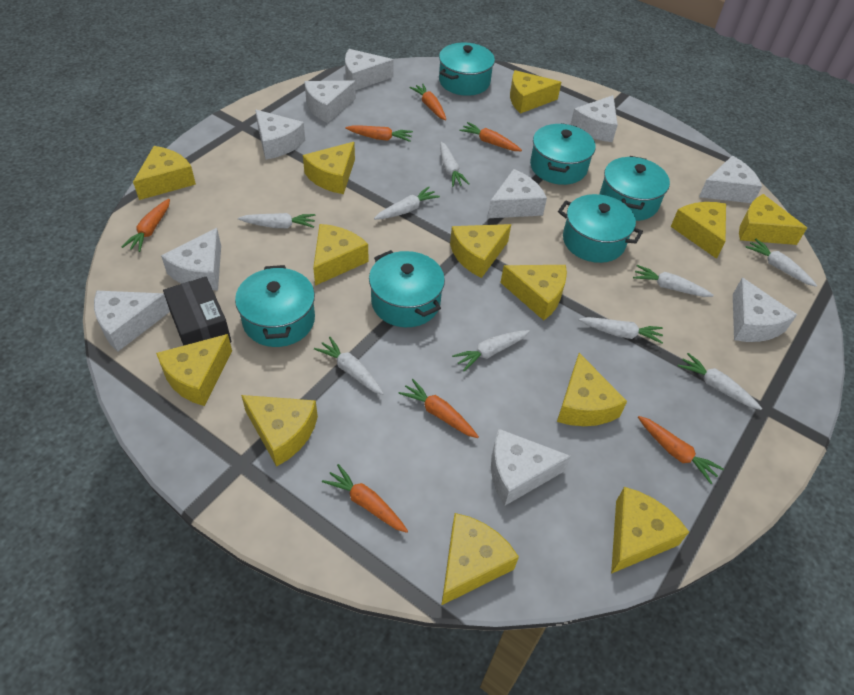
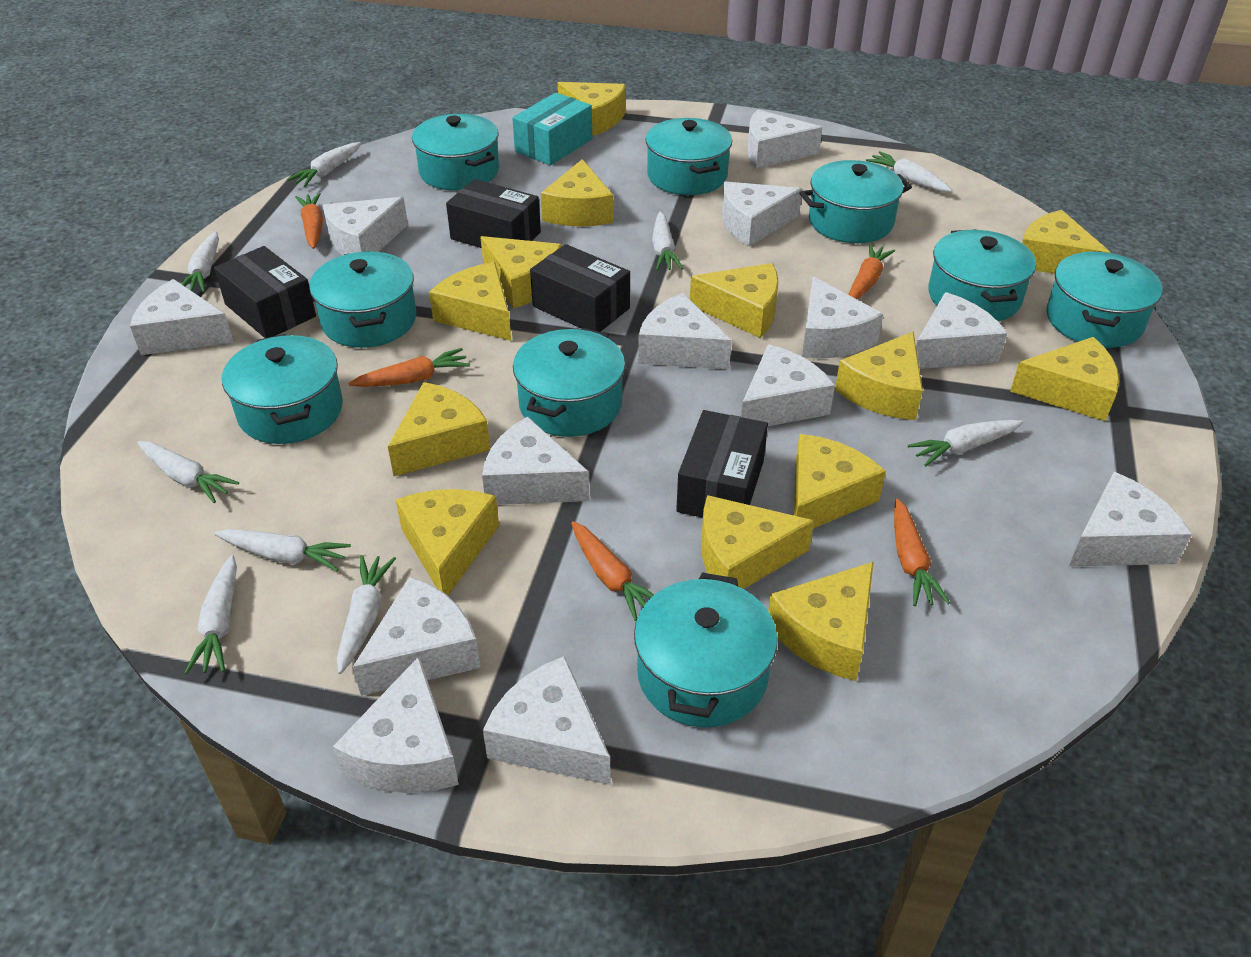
black box: 1 -> 4
orange carrot: 7 -> 5
turquoise box: 0 -> 1
turquoise pot: 6 -> 9
white cheese: 10 -> 13

